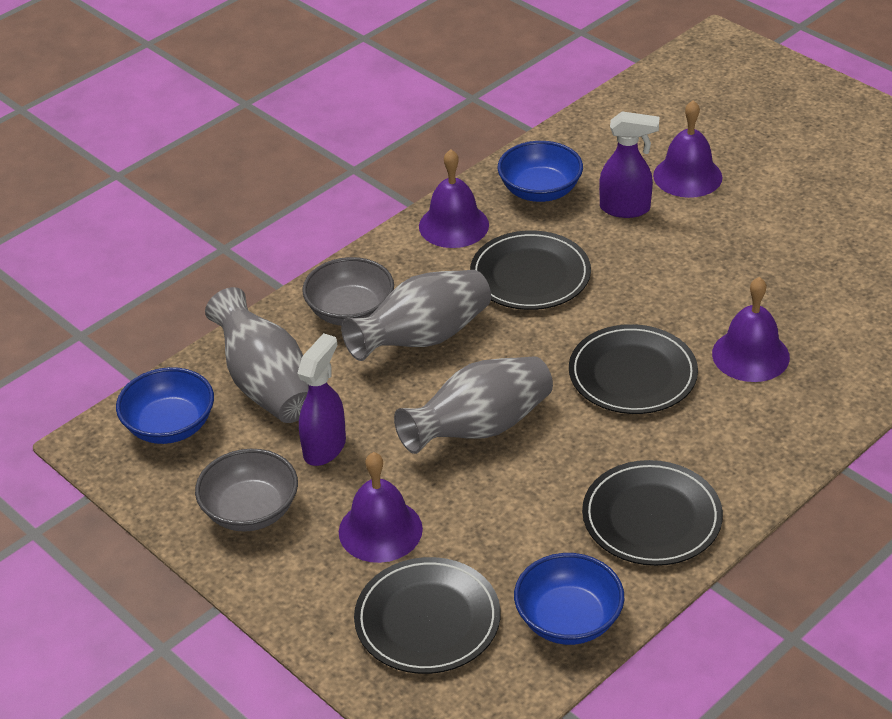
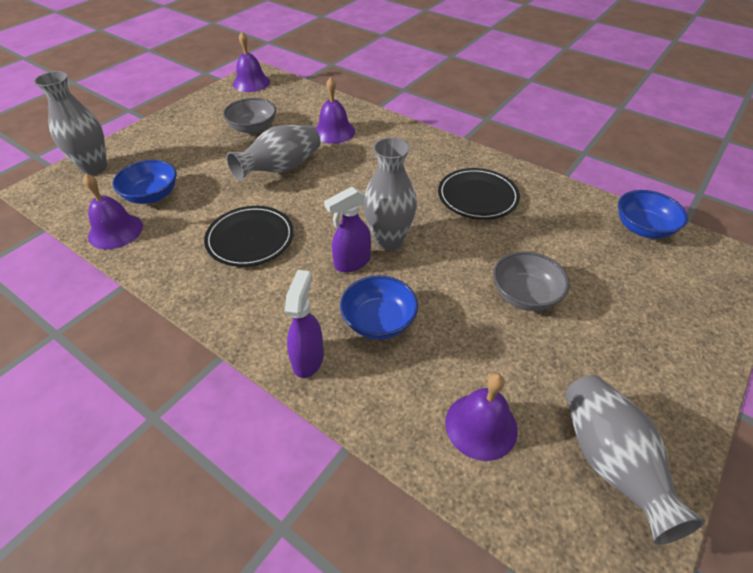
black plate: 4 -> 2
grey vase: 3 -> 4

